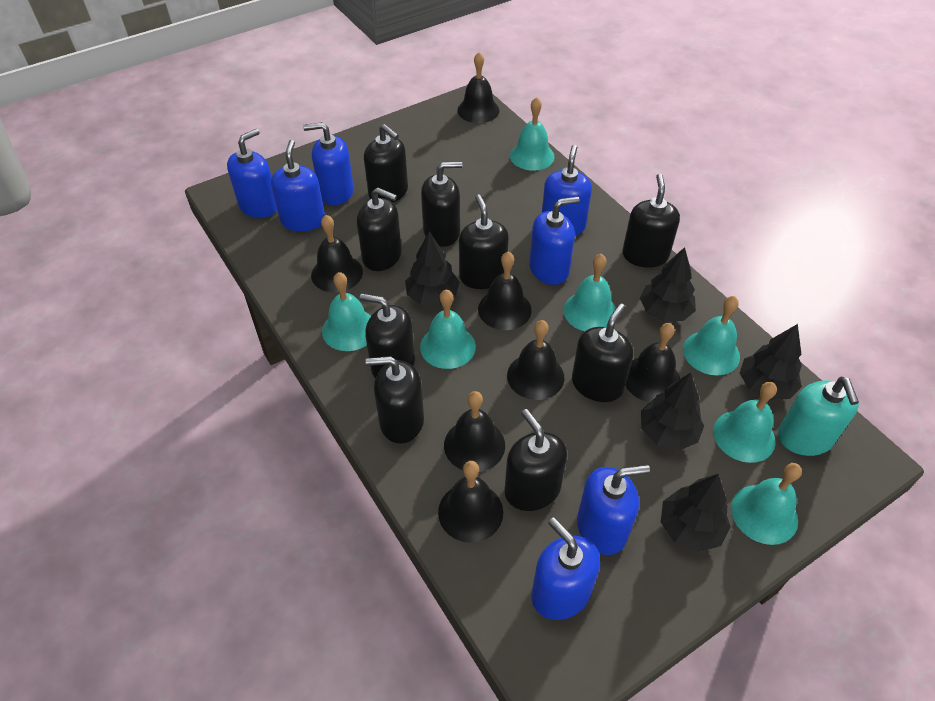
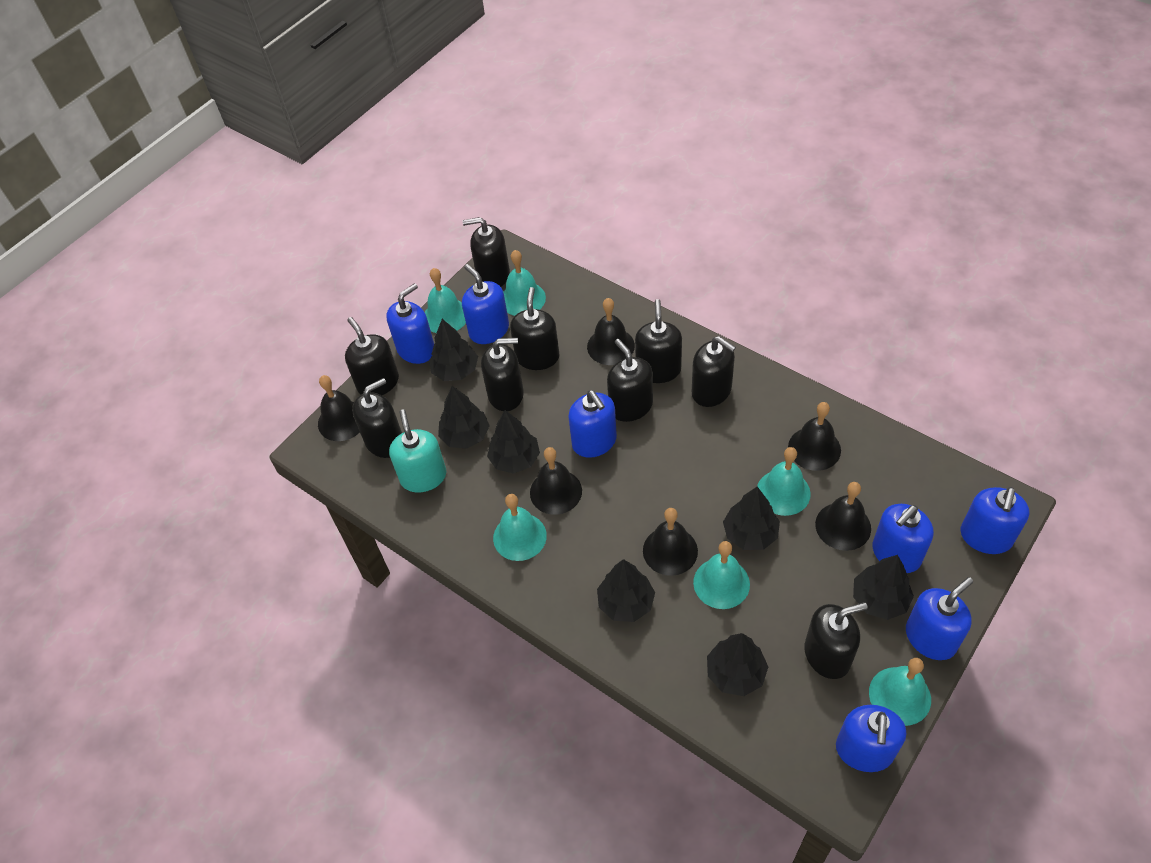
black bell: 7 -> 6
black tree: 5 -> 7
turquoise bell: 7 -> 6

